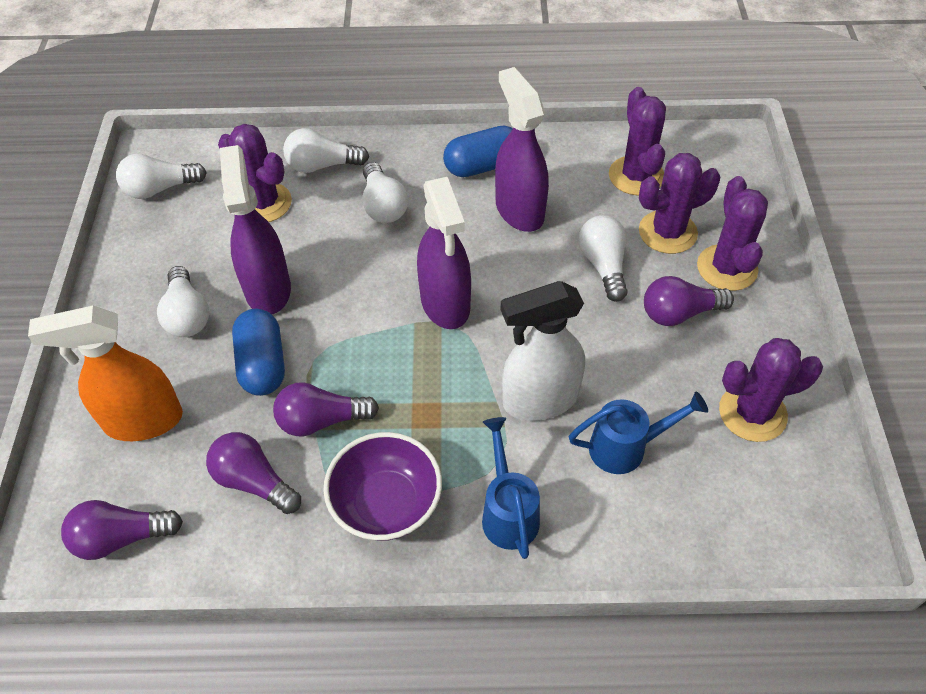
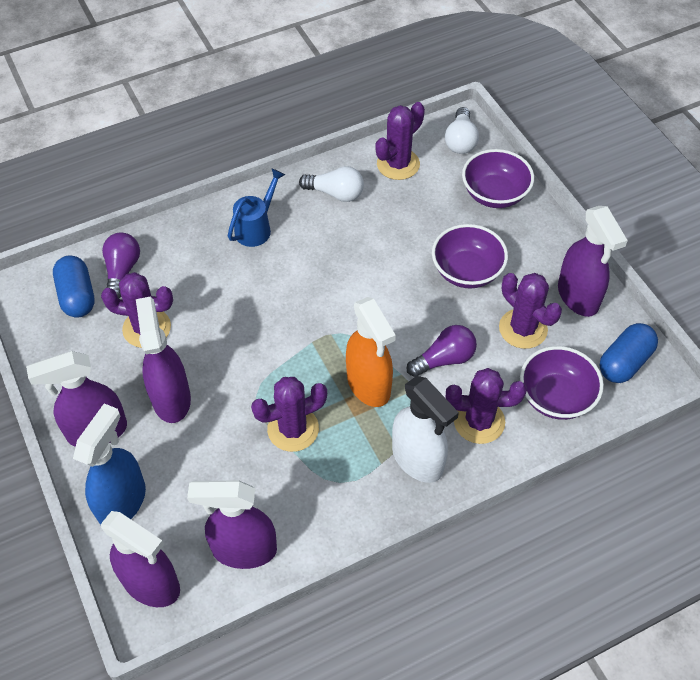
blue spray bottle: 0 -> 1
blue watering can: 2 -> 1
purple bowl: 1 -> 3
purple light bulb: 4 -> 2
purple spray bottle: 3 -> 5
white light bulb: 5 -> 2

